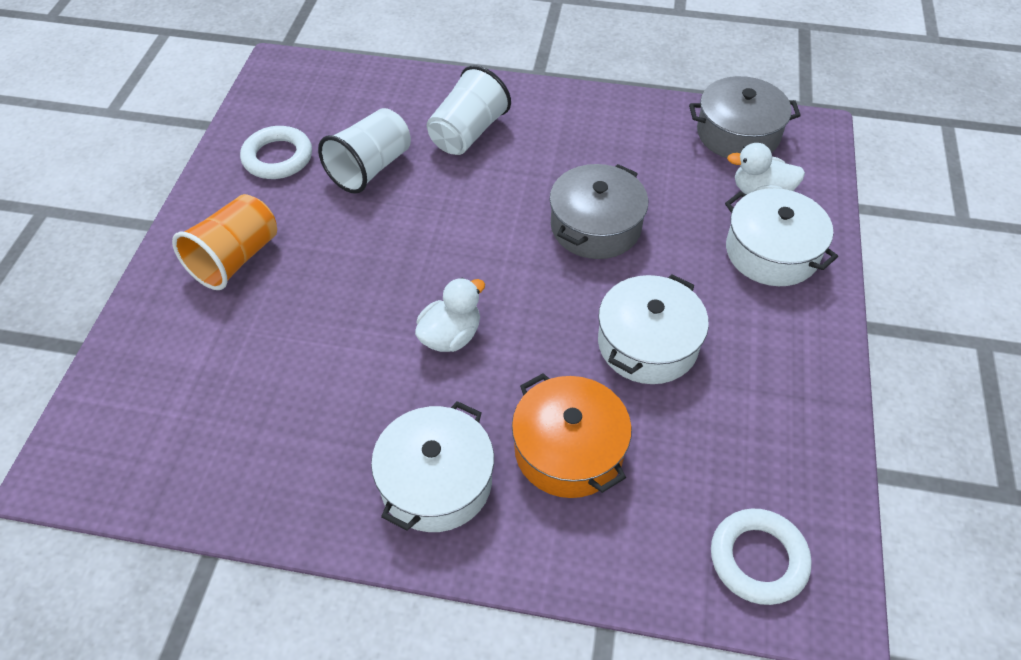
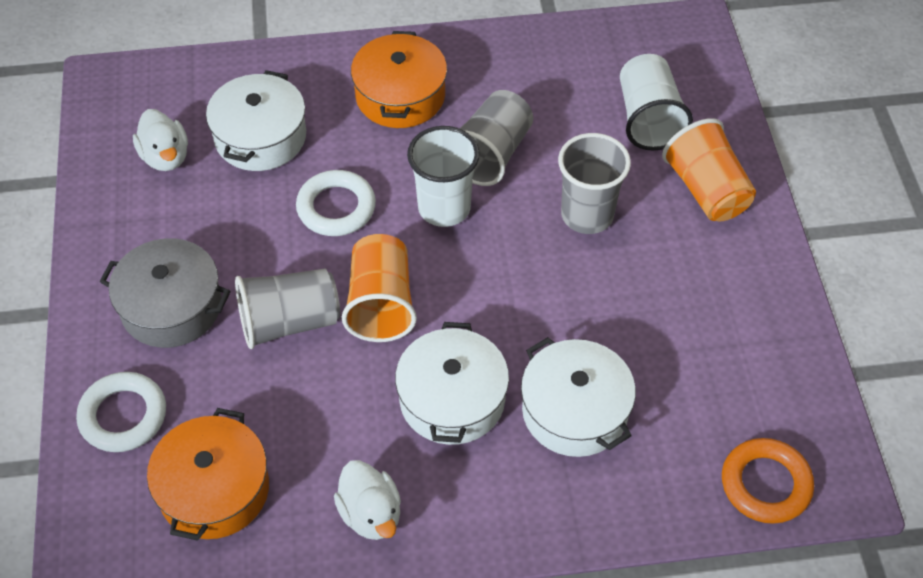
grey cup: 0 -> 3
grey pot: 2 -> 1
orange cup: 1 -> 2
orange pot: 1 -> 2
orange ring: 0 -> 1

